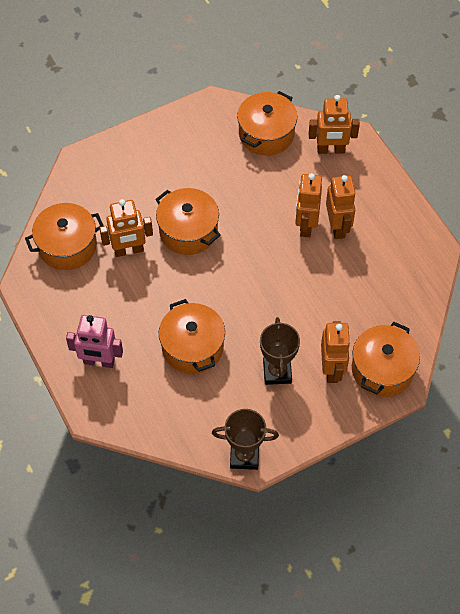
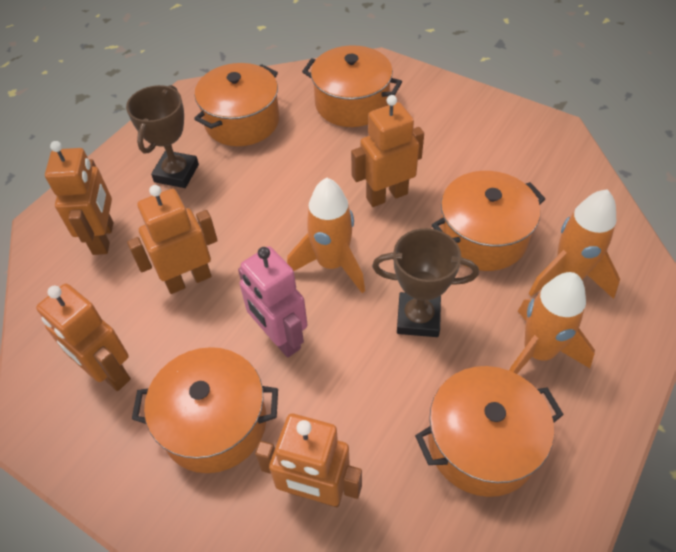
orange rocket: 0 -> 3

